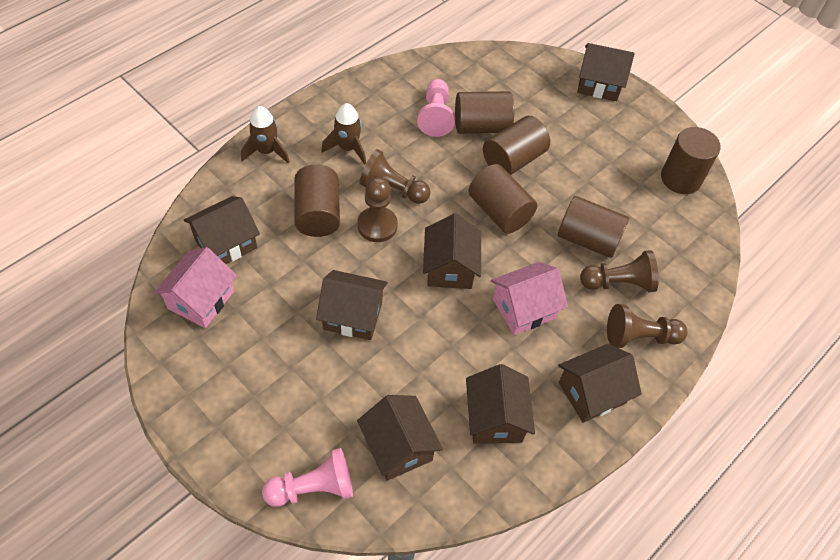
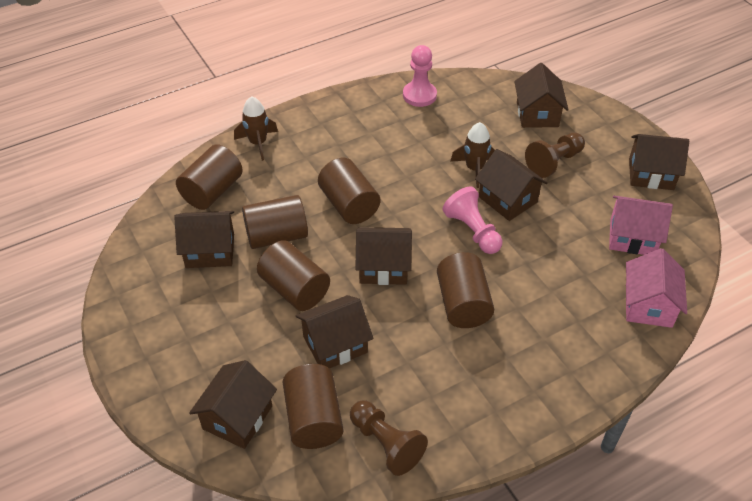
brown pawn: 4 -> 2

